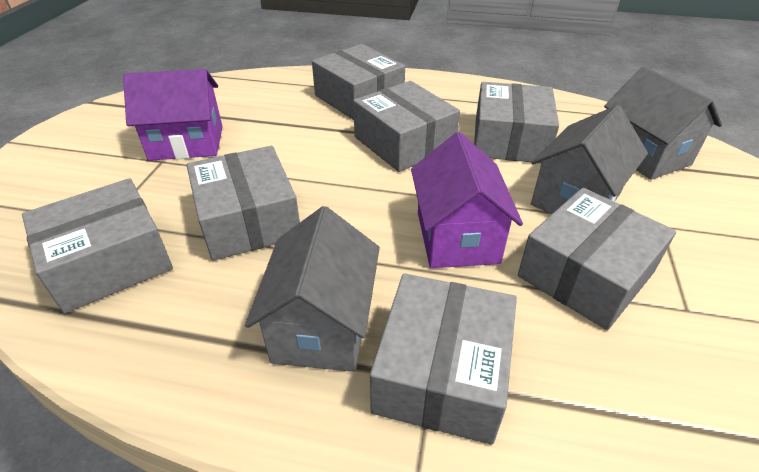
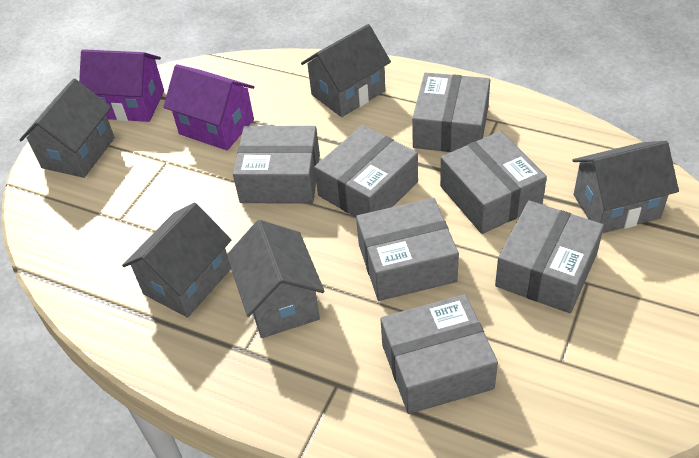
grey house: 3 -> 5

